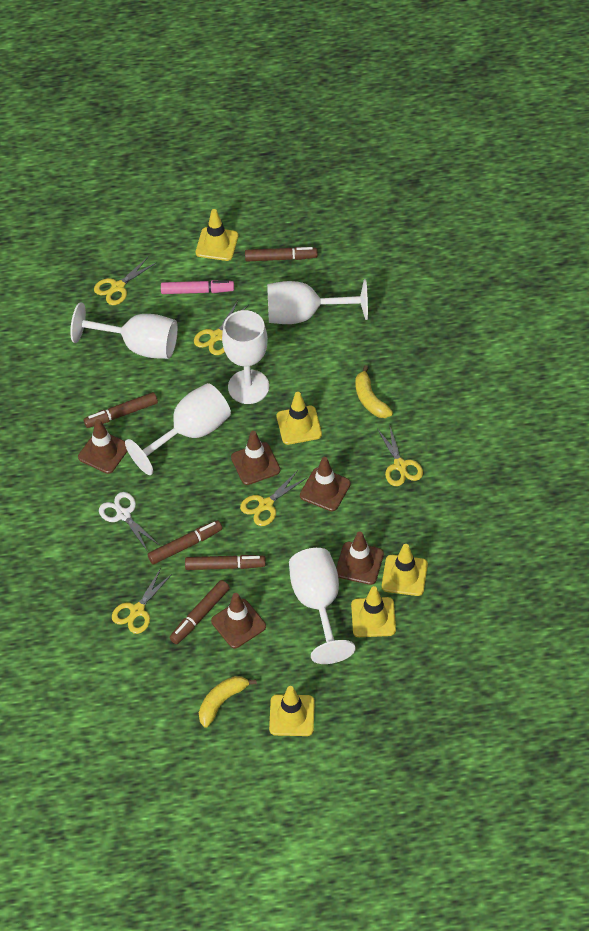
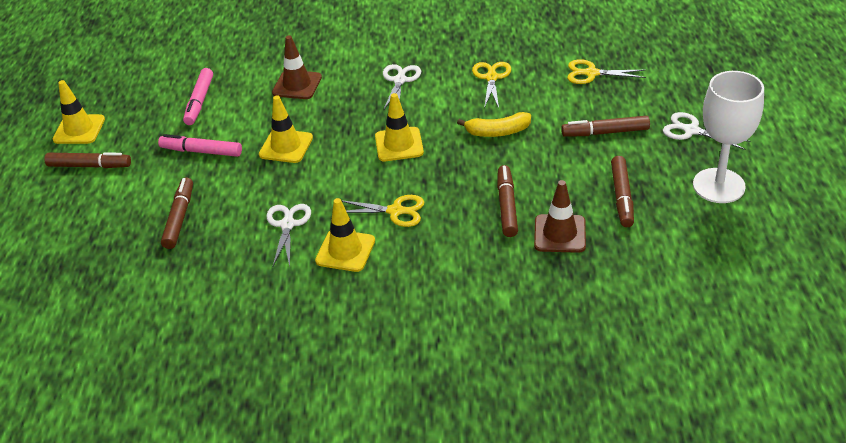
brown traffic cone: 5 -> 2
pink marker: 1 -> 2
white goblet: 5 -> 1
white scissors: 1 -> 3
yellow banana: 2 -> 1
yellow scissors: 5 -> 3
yellow traffic cone: 5 -> 4

